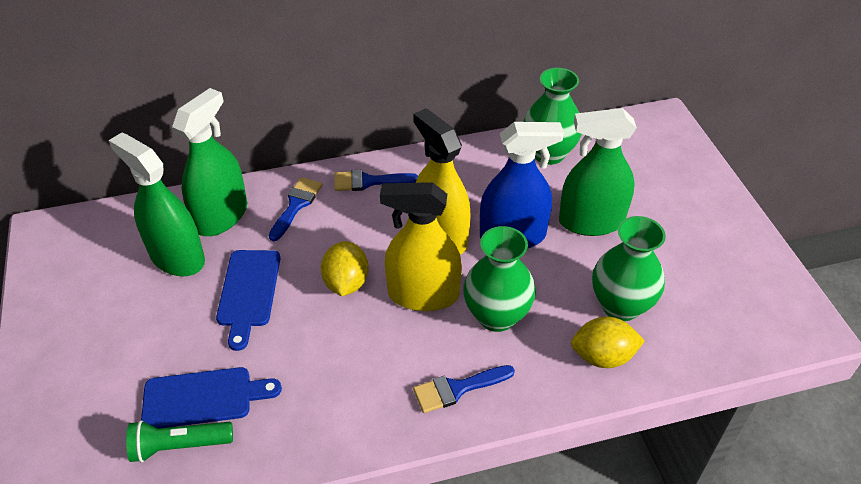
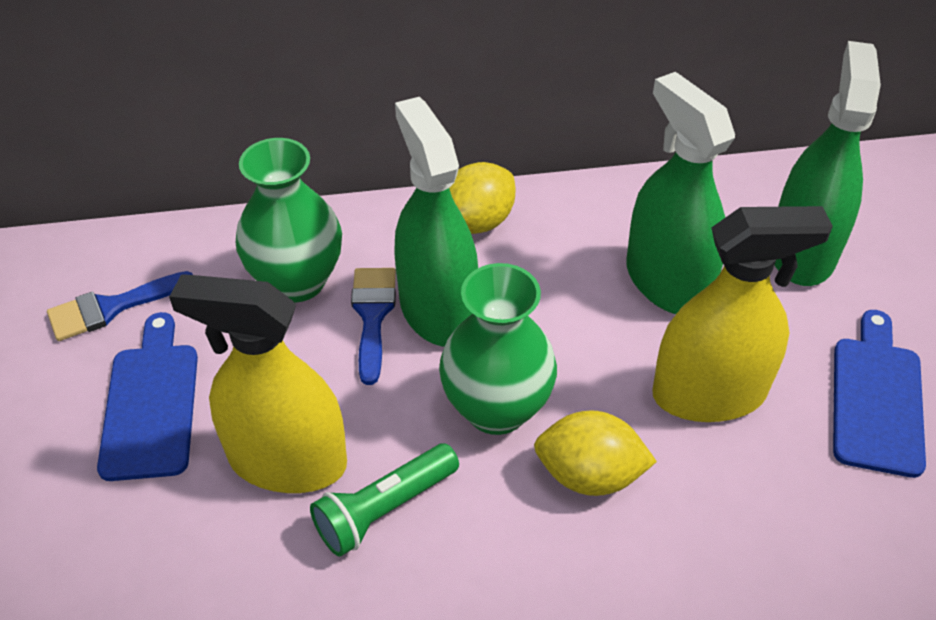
blue brush: 3 -> 2
blue spray bottle: 1 -> 0
green vase: 3 -> 2

